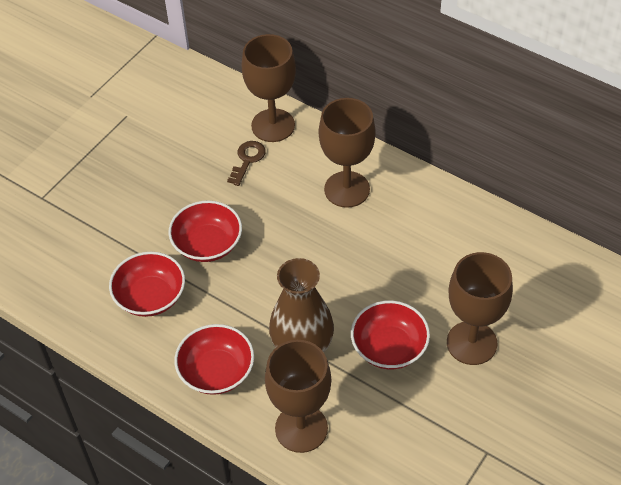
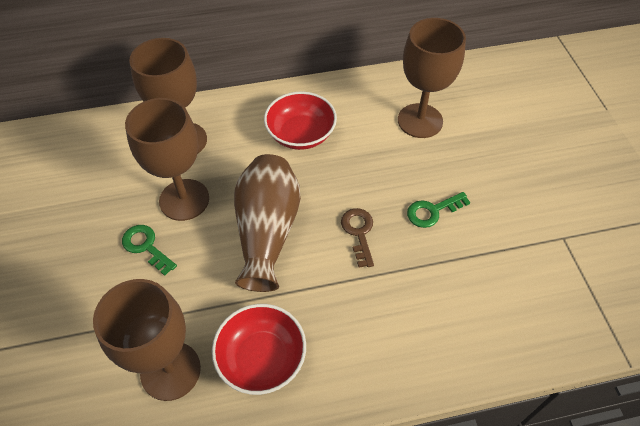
green key: 0 -> 2
red bowl: 4 -> 2

